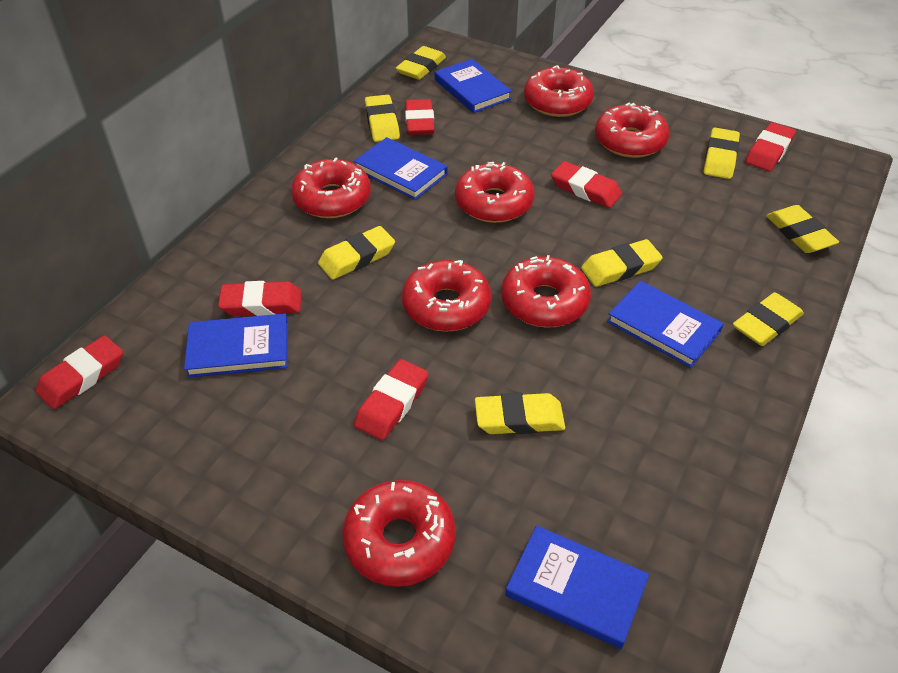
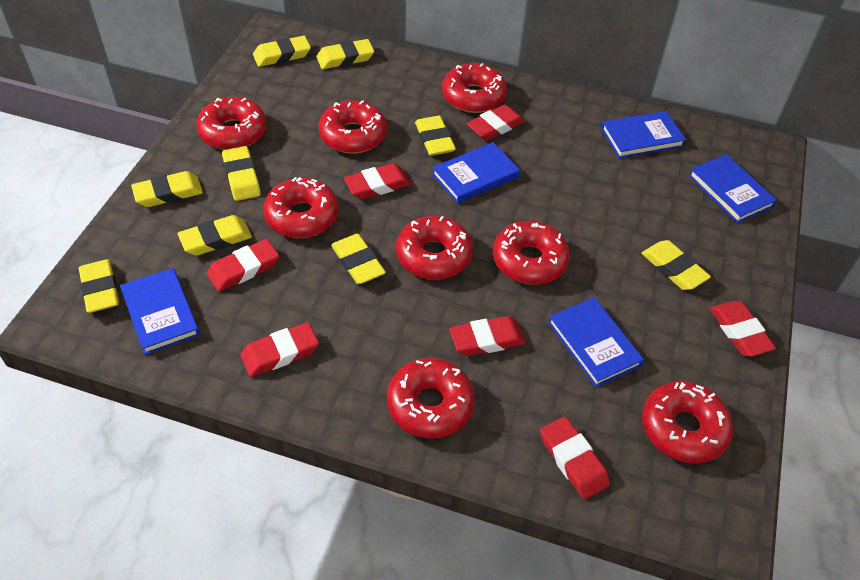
red donut: 7 -> 8
red eraser: 6 -> 7
yellow eraser: 8 -> 9

